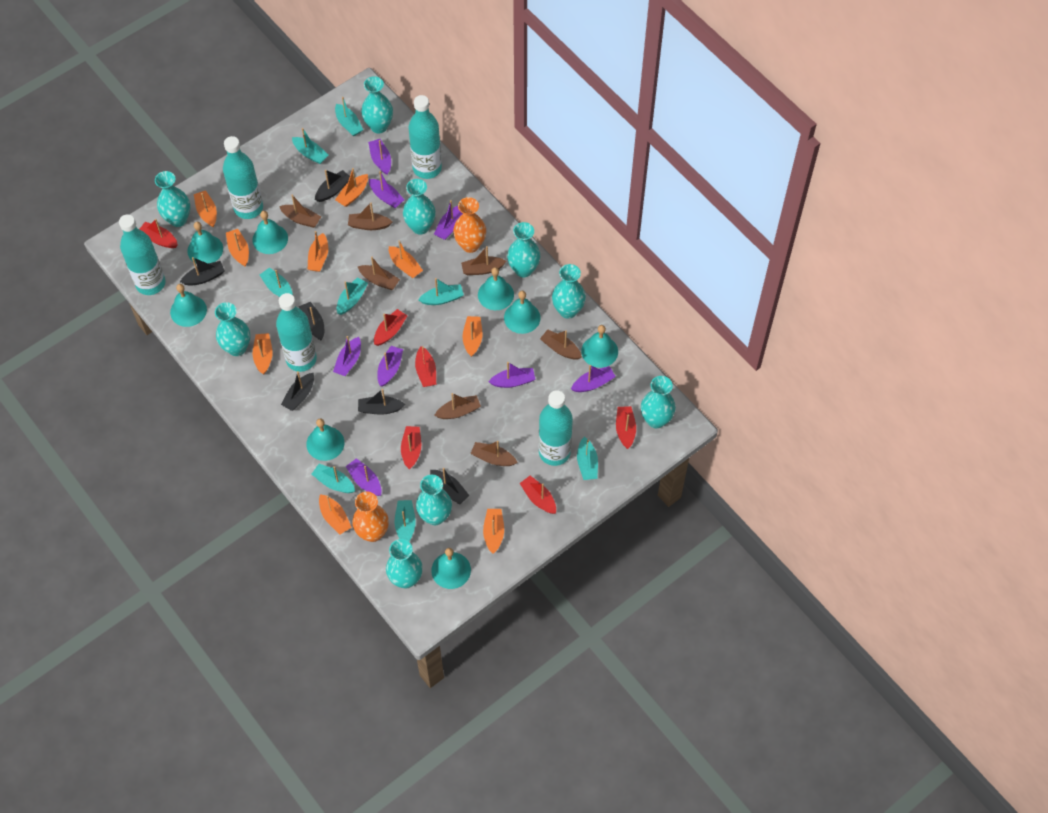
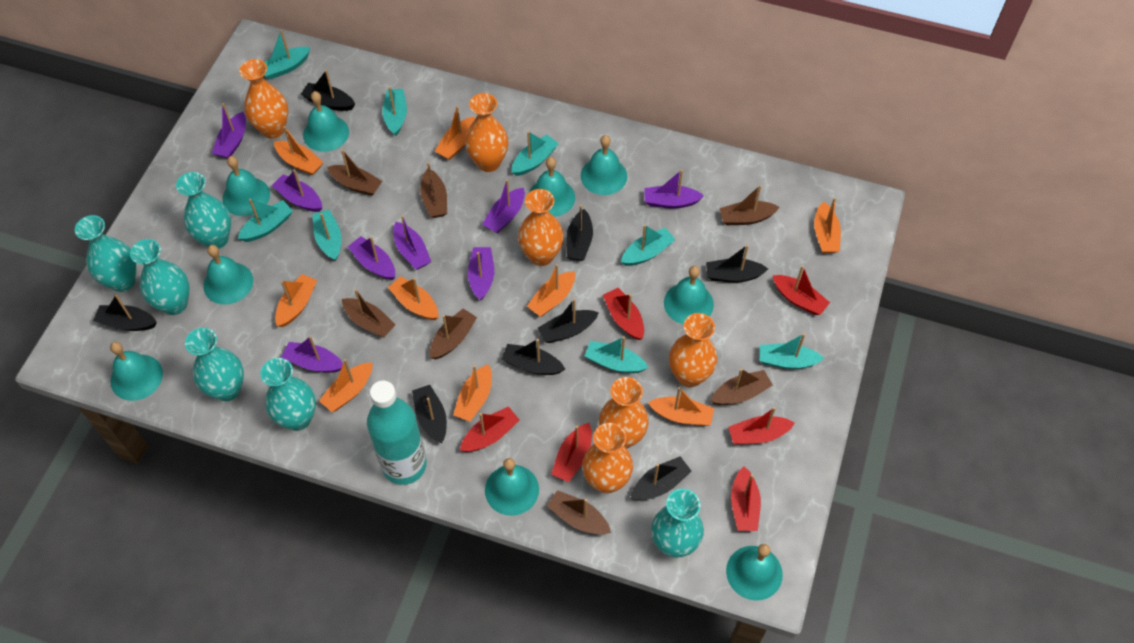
black boat: 6 -> 8
orange vase: 2 -> 6
turquoise bell: 8 -> 9
turquoise bottle: 5 -> 1
turquoise vase: 9 -> 6

